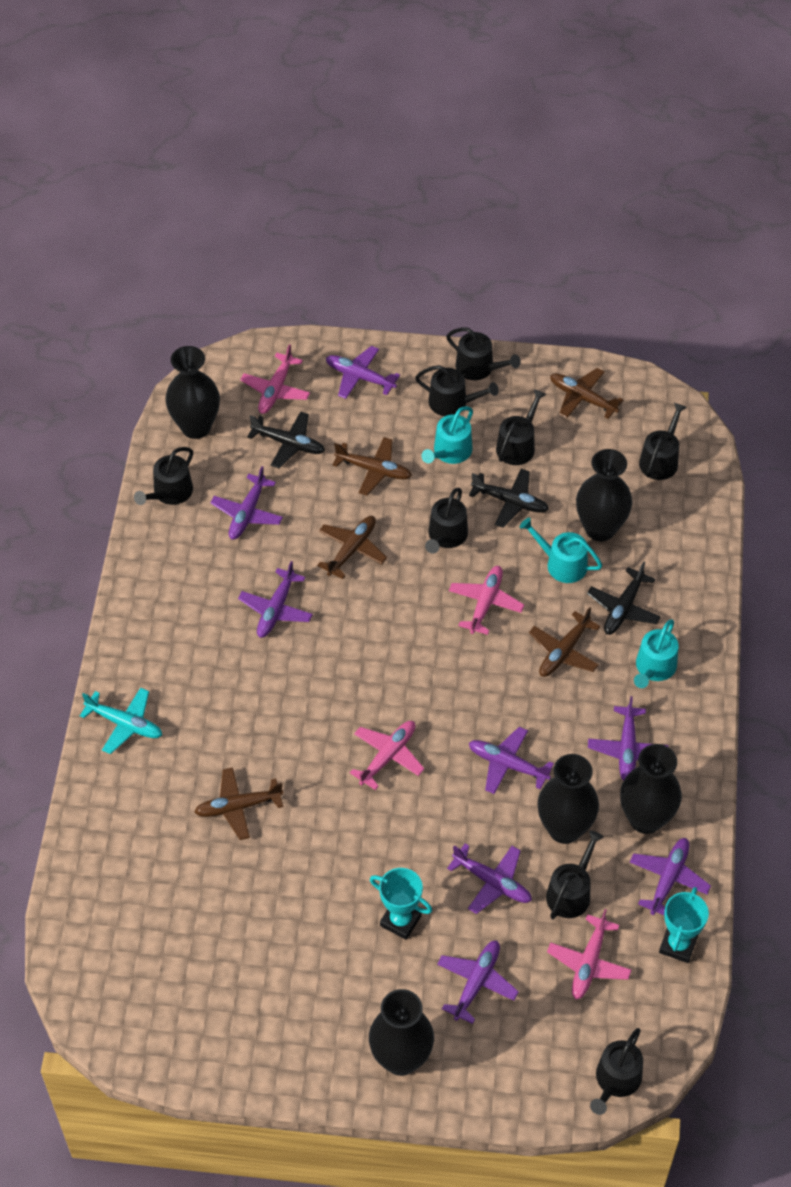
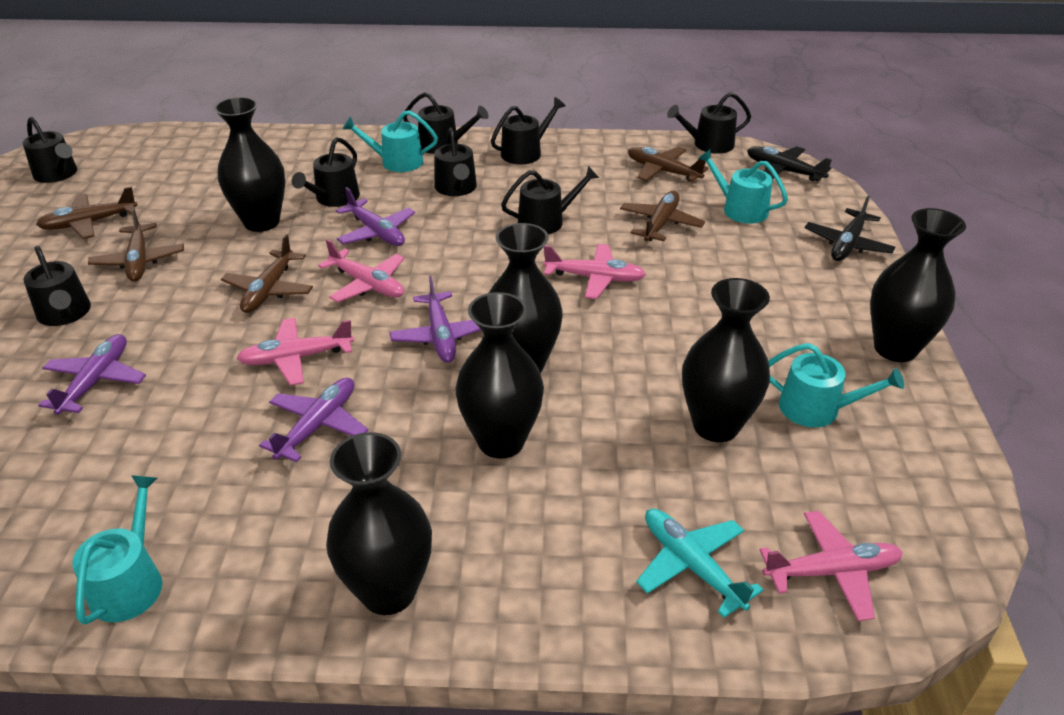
black plane: 3 -> 2
black vase: 5 -> 6
purple plane: 8 -> 4
turquoise trophy: 2 -> 0
turquoise watering can: 3 -> 4

